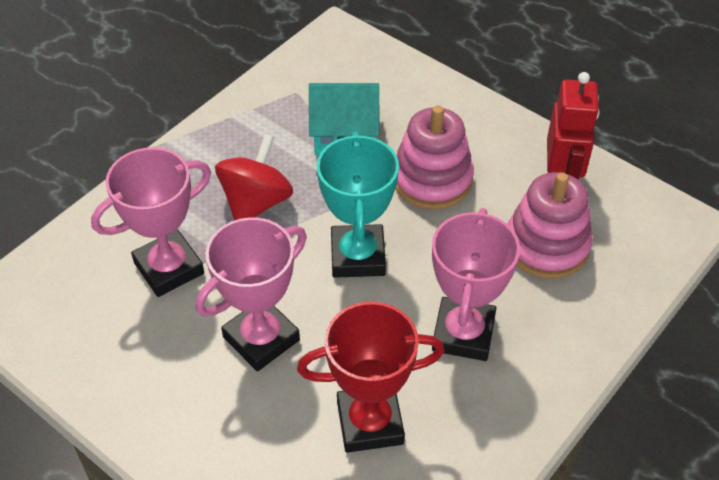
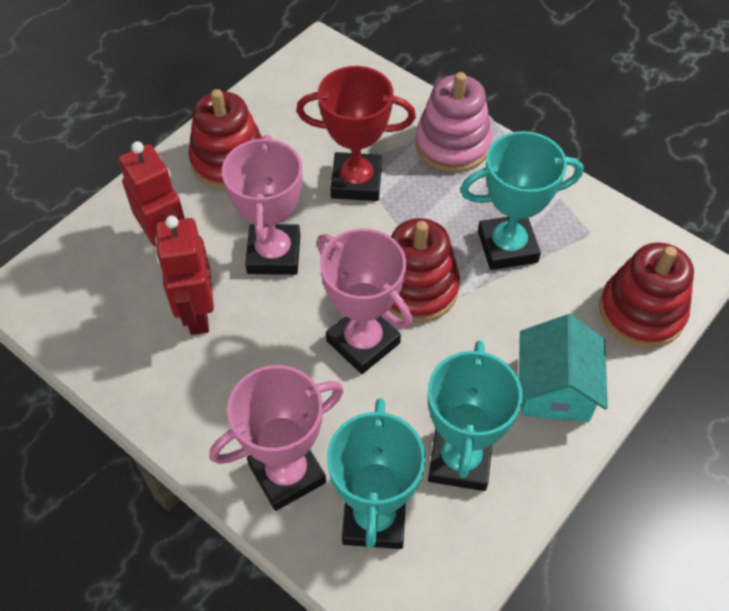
pink stacking toy: 2 -> 1
red robot: 1 -> 2
red spinning top: 1 -> 0
red stacking toy: 0 -> 3
turquoise trophy: 1 -> 3

